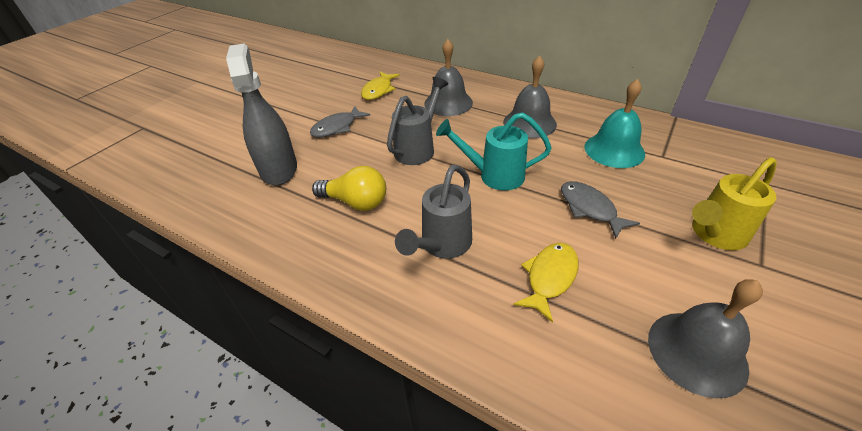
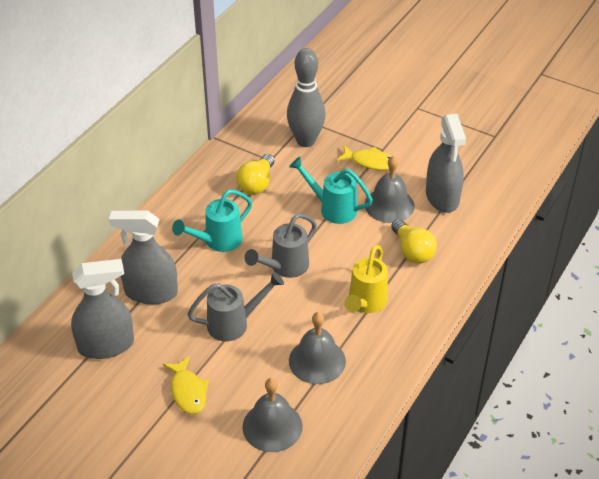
grey bowling pin: 0 -> 1
grey fish: 2 -> 0
grey spray bottle: 1 -> 3
turquoise bell: 1 -> 0
turquoise watering can: 1 -> 2
yellow light bulb: 1 -> 2

